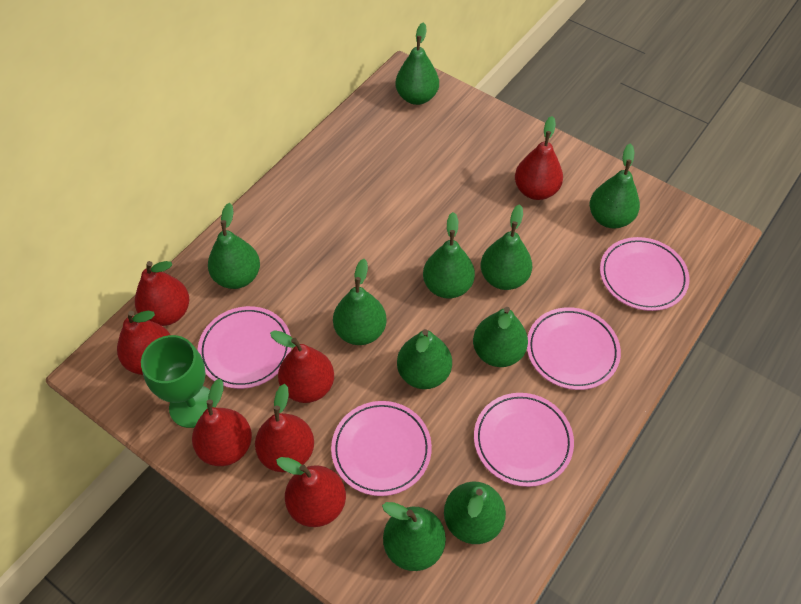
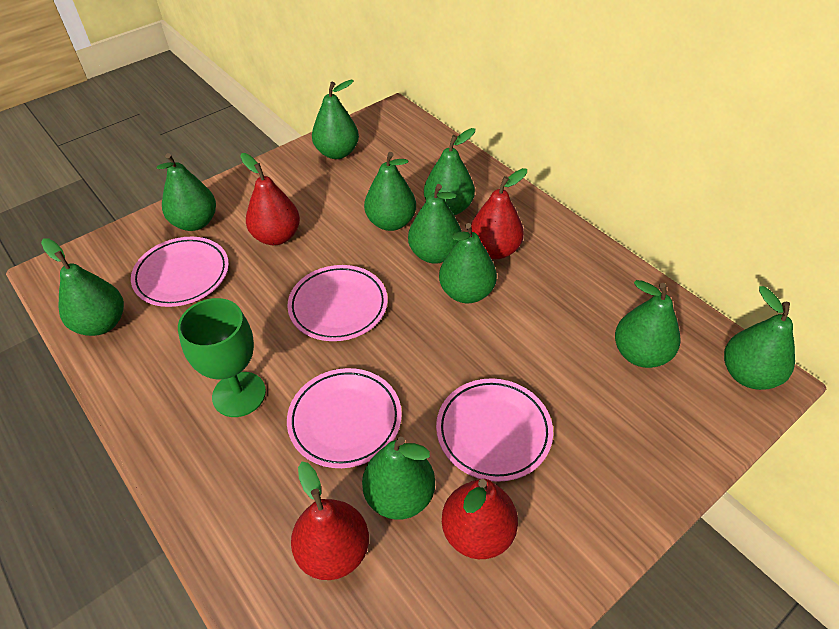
pink plate: 5 -> 4
red pear: 7 -> 4

